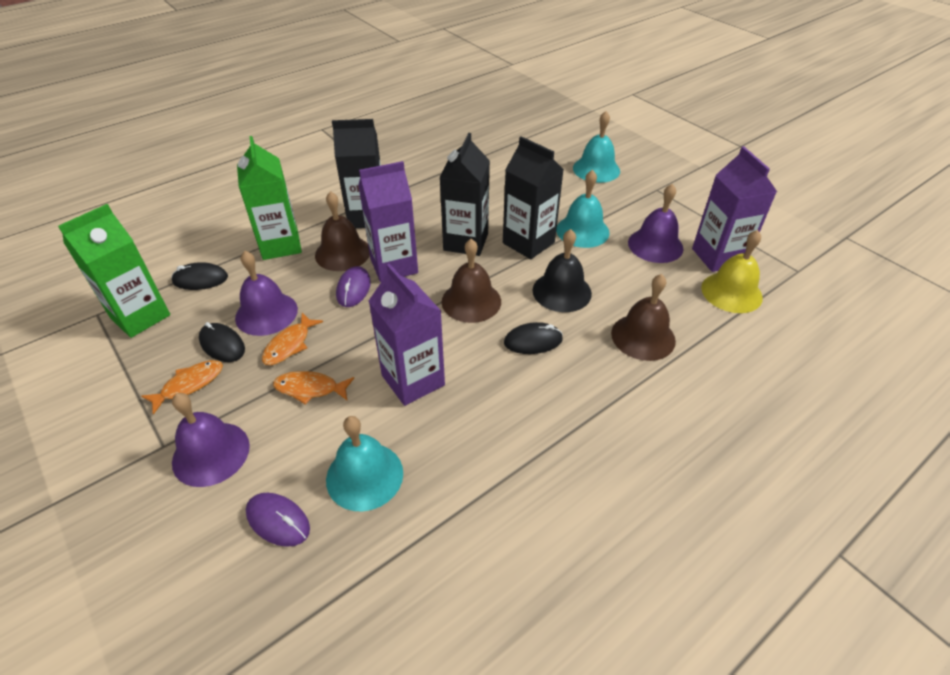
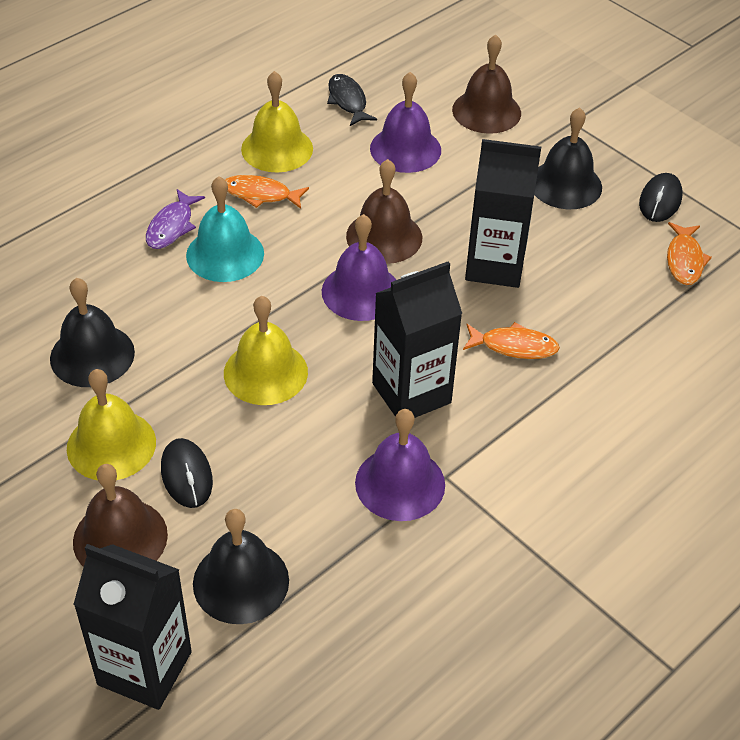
black bell: 1 -> 3
black fish: 0 -> 1
black mouse: 3 -> 2
green carton: 2 -> 0
purple carton: 3 -> 0
purple fish: 0 -> 1
purple mouse: 2 -> 0
turquoise bell: 3 -> 1
yellow bell: 1 -> 3

